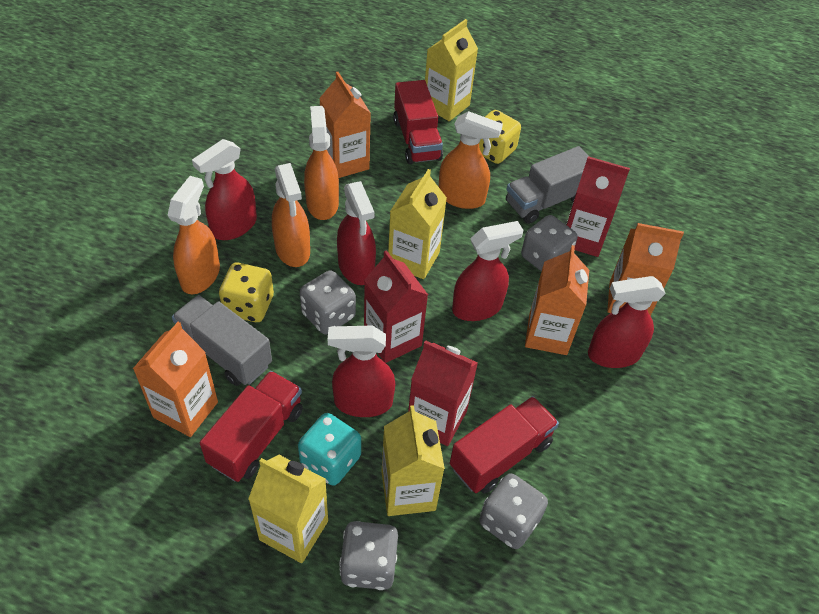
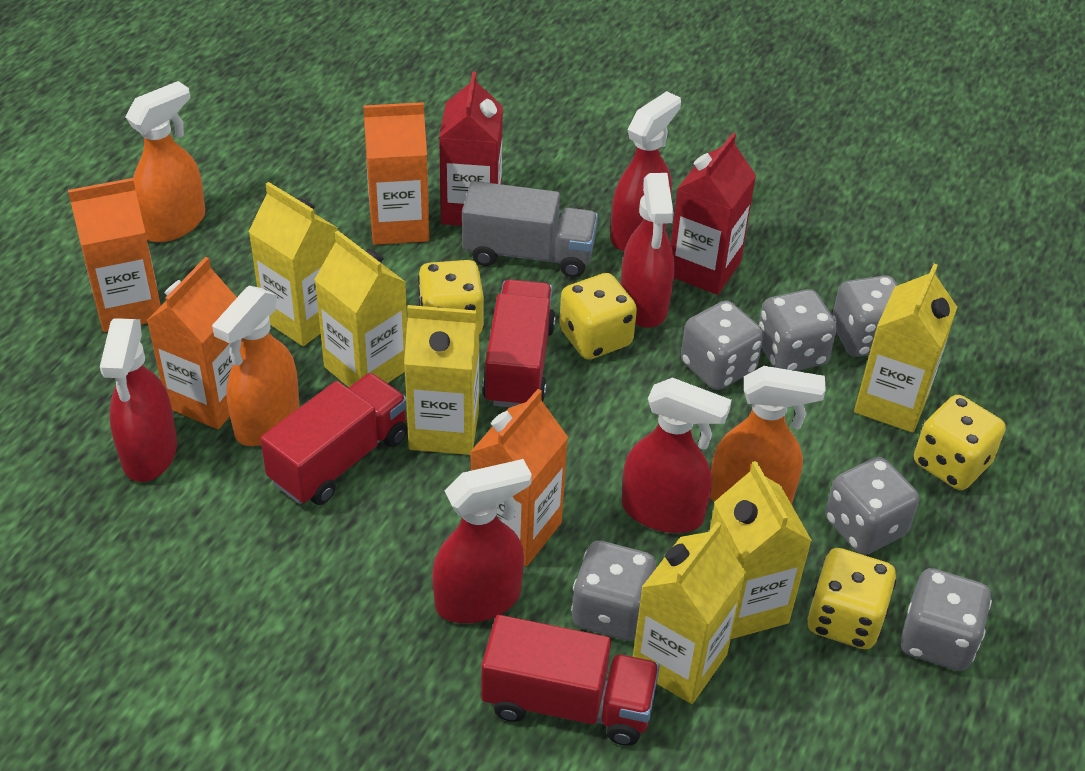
grey dice: 4 -> 6
grey truck: 2 -> 1
orange spray bottle: 4 -> 3
red carton: 3 -> 2
turquoise dice: 1 -> 0
yellow carton: 4 -> 6
yellow dice: 2 -> 4

